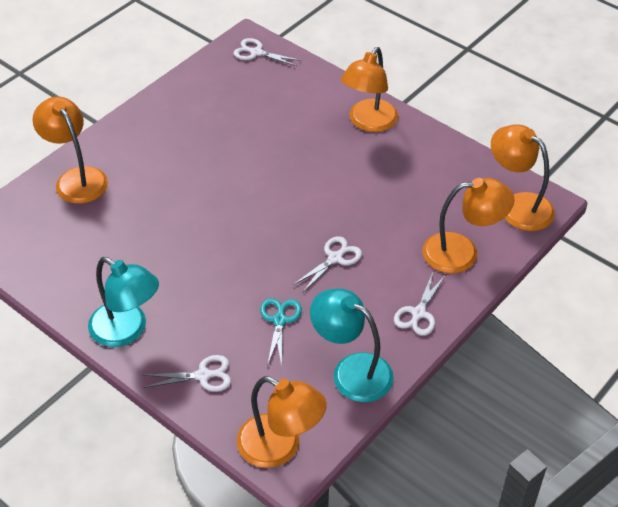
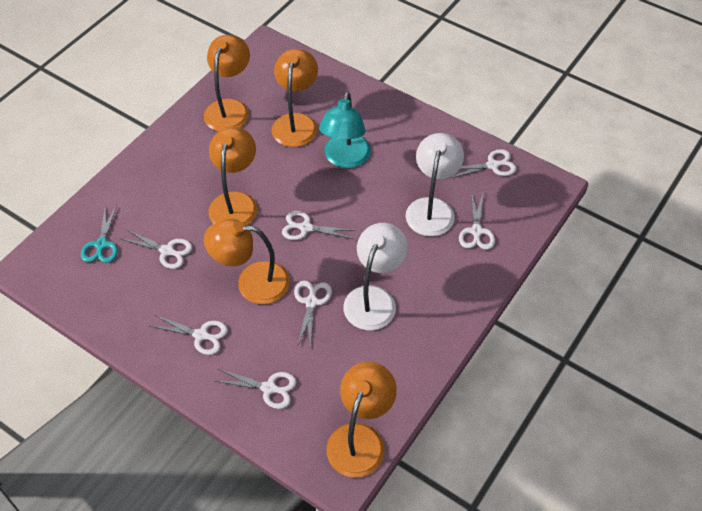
turquoise lamp: 2 -> 1
white lamp: 0 -> 2
white scissors: 4 -> 7

